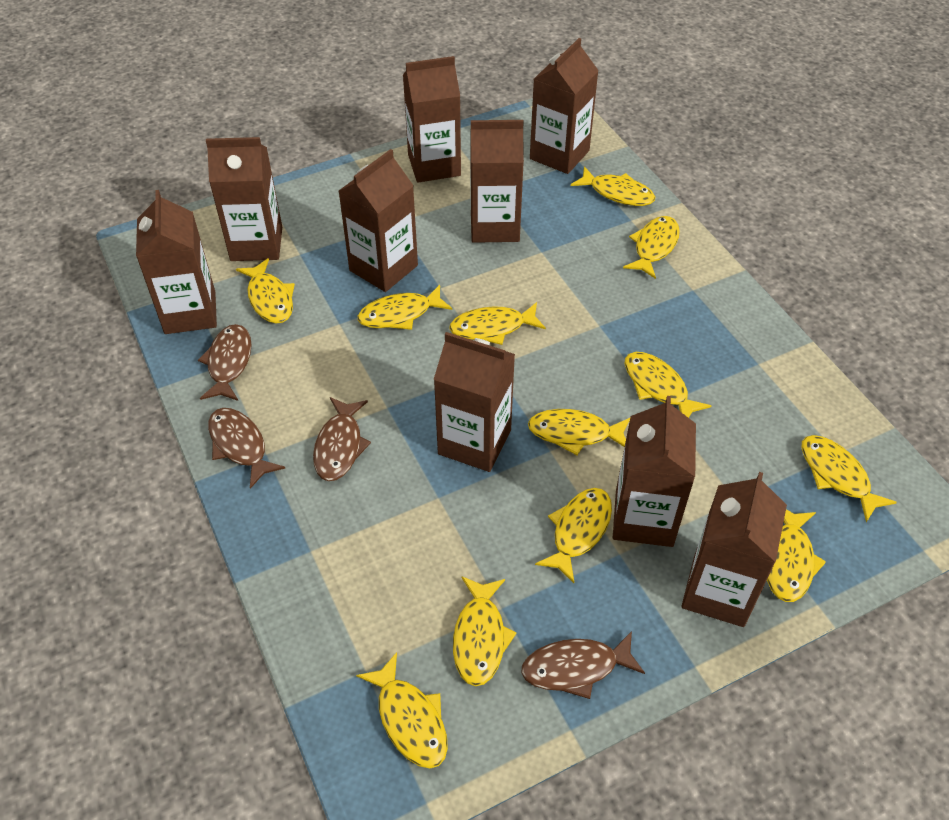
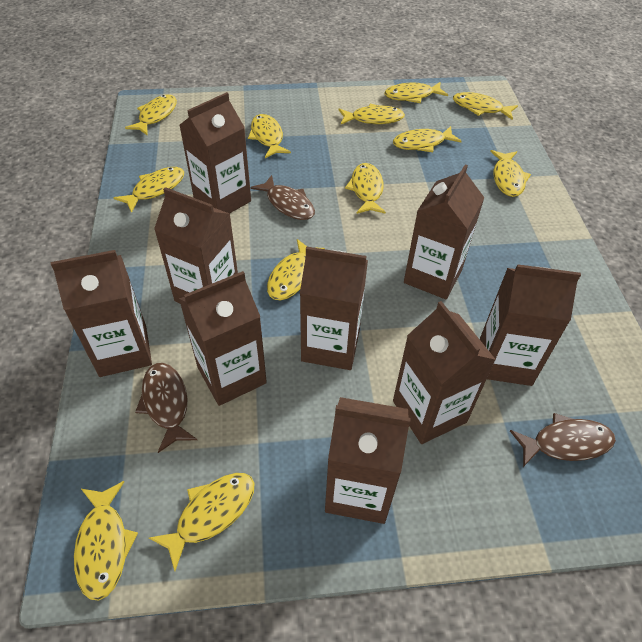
brown fish: 4 -> 3

